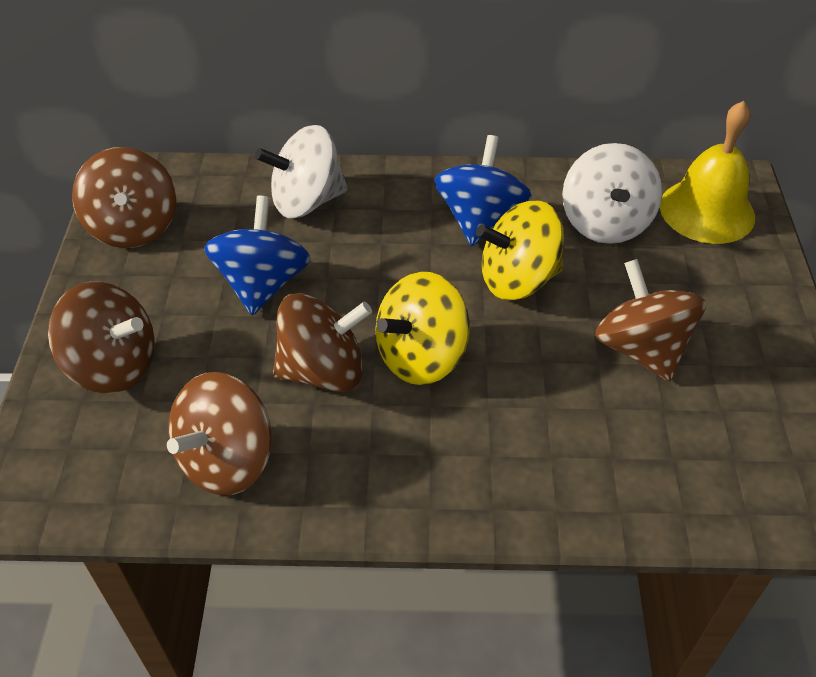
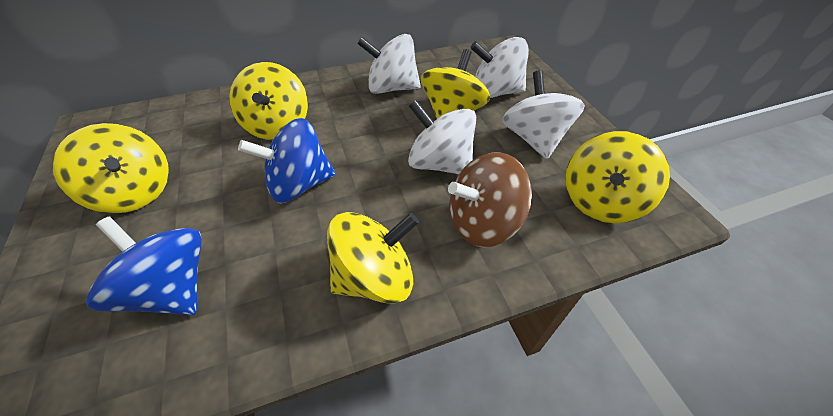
brown spinning top: 5 -> 1
white spinning top: 2 -> 4
yellow bell: 1 -> 0
yellow spinning top: 2 -> 5

